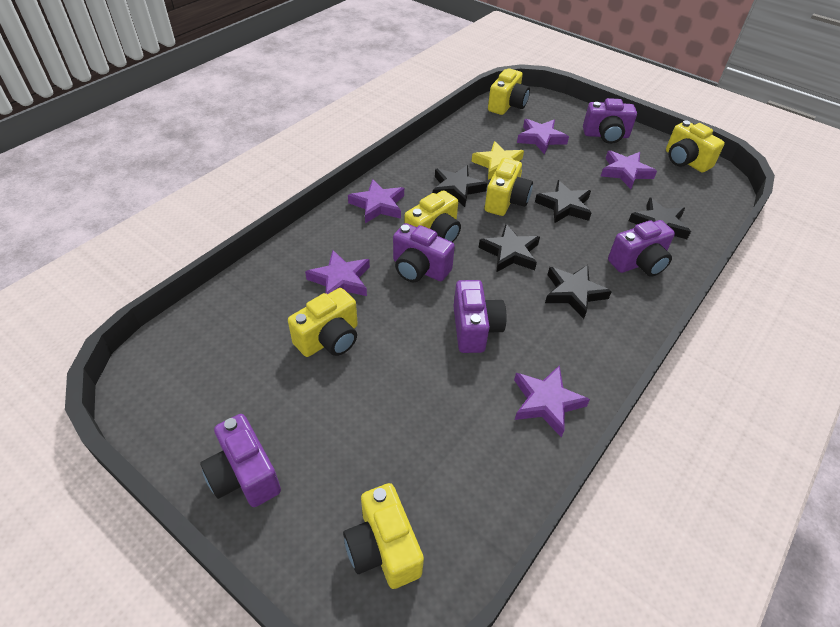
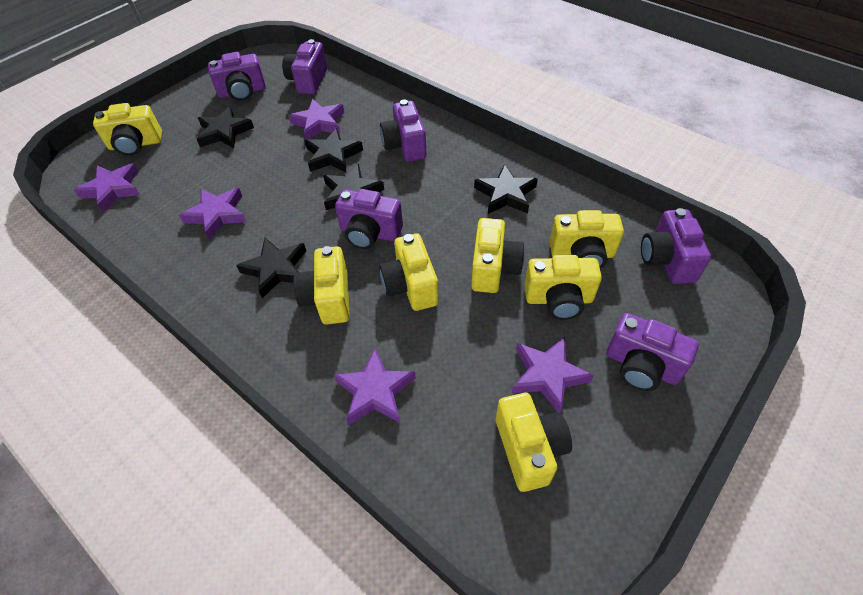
purple camera: 5 -> 6
yellow camera: 6 -> 7
yellow star: 1 -> 0

